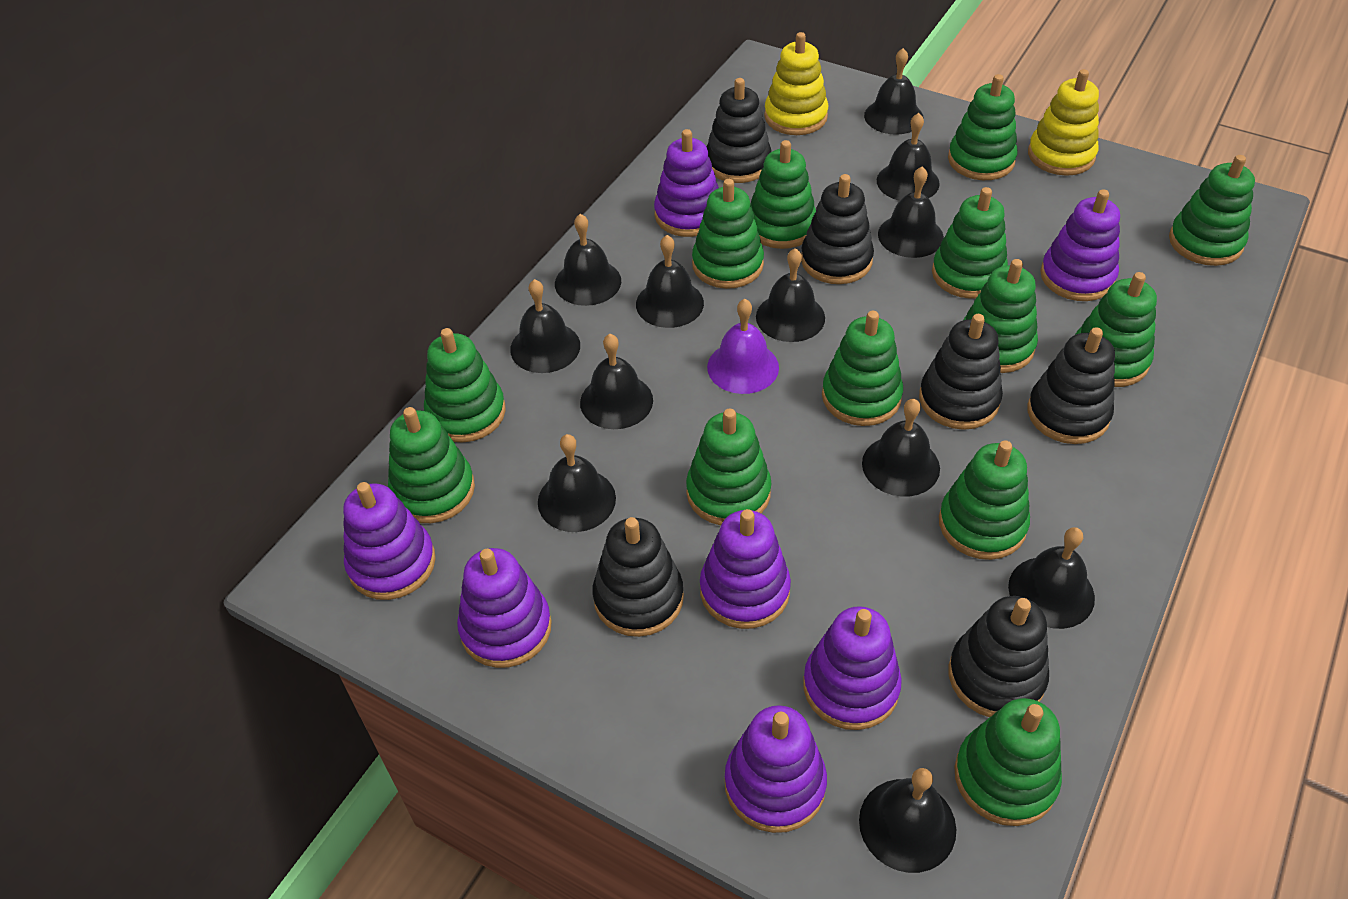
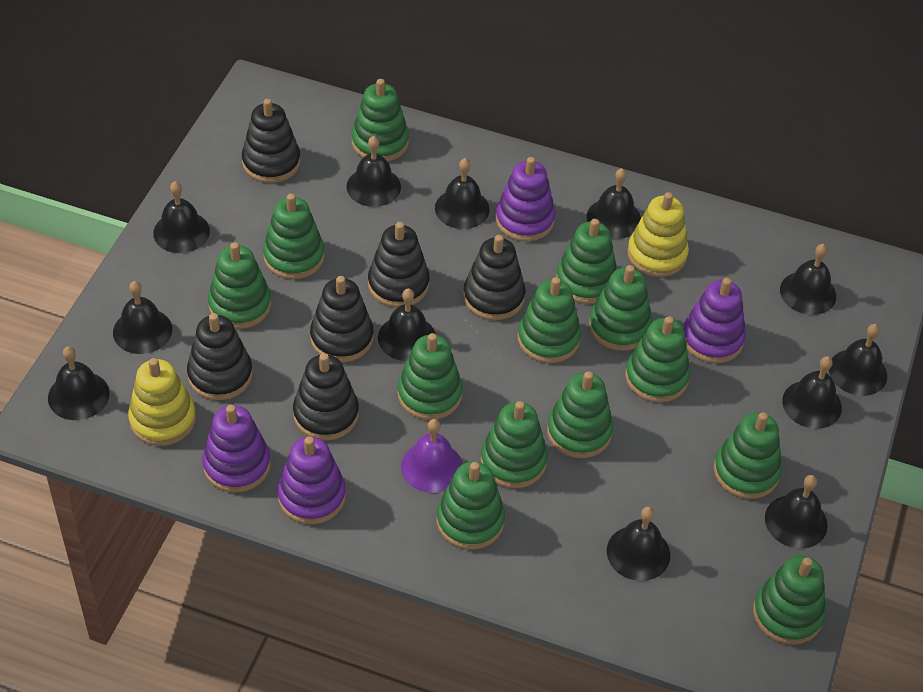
purple stacking toy: 7 -> 4

